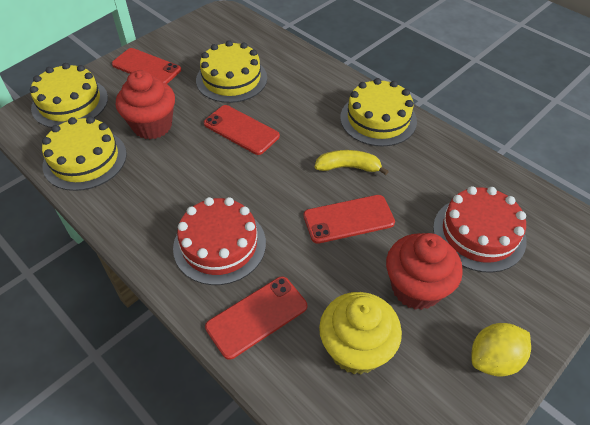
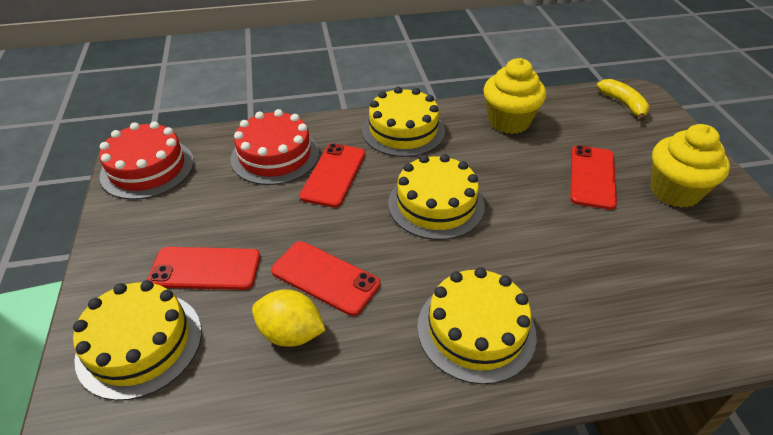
red cupcake: 2 -> 0
yellow cupcake: 1 -> 2

